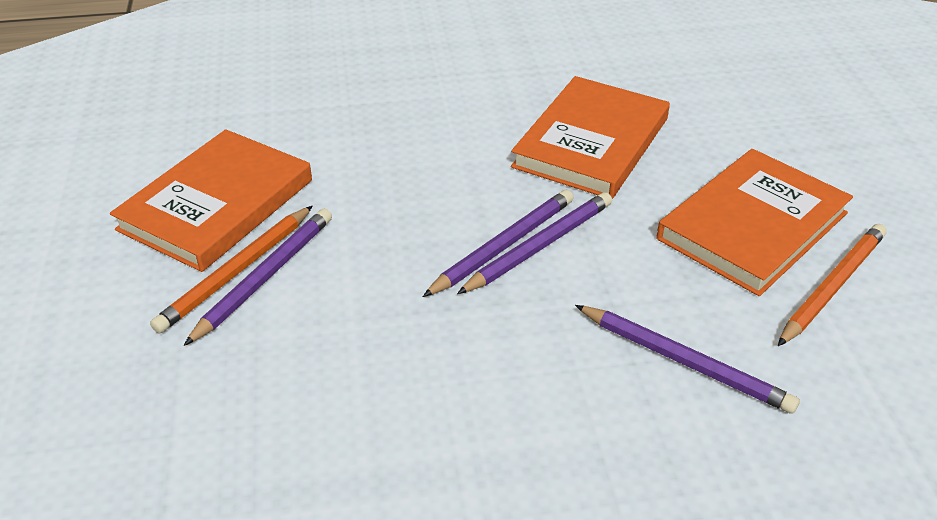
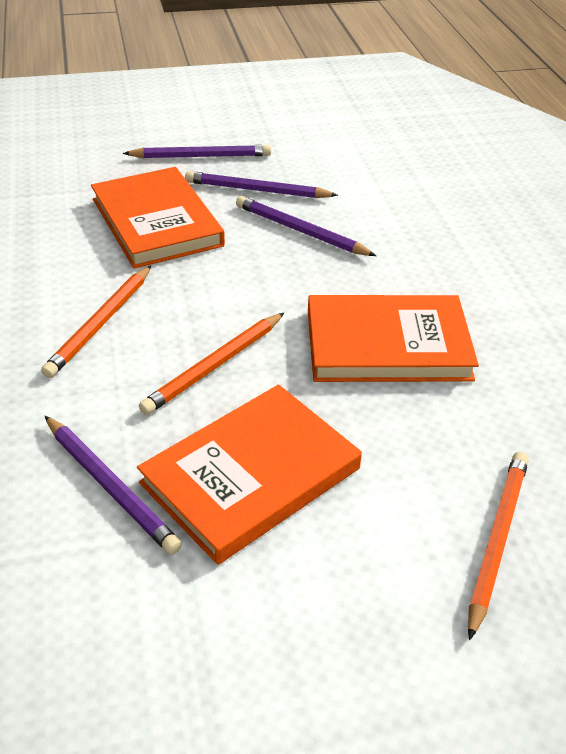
orange pencil: 2 -> 3

